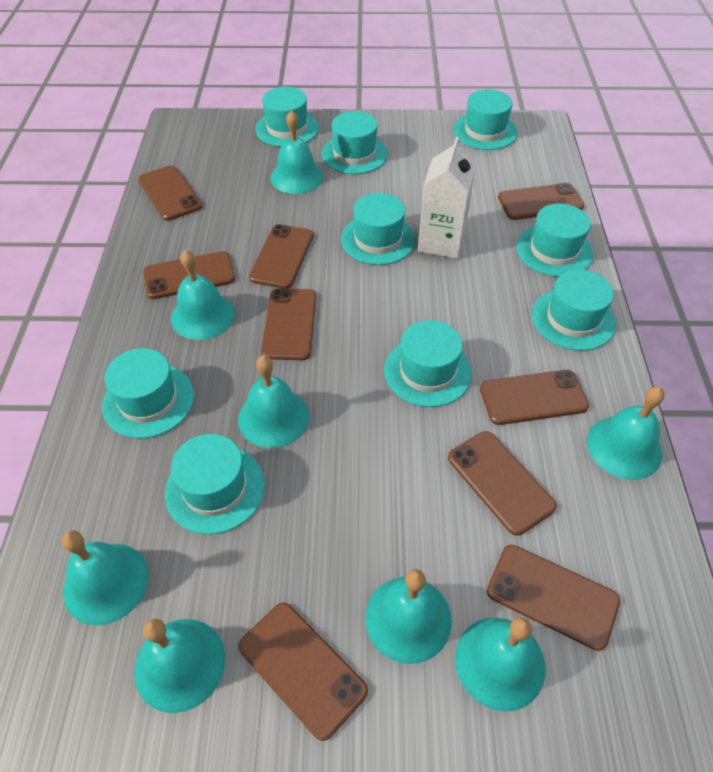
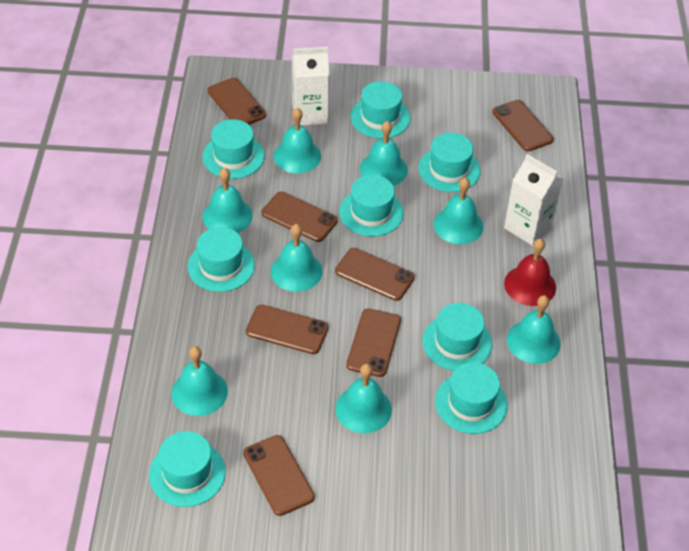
brown phone: 9 -> 7
red bell: 0 -> 1
turquoise hat: 9 -> 8
white carton: 1 -> 2

